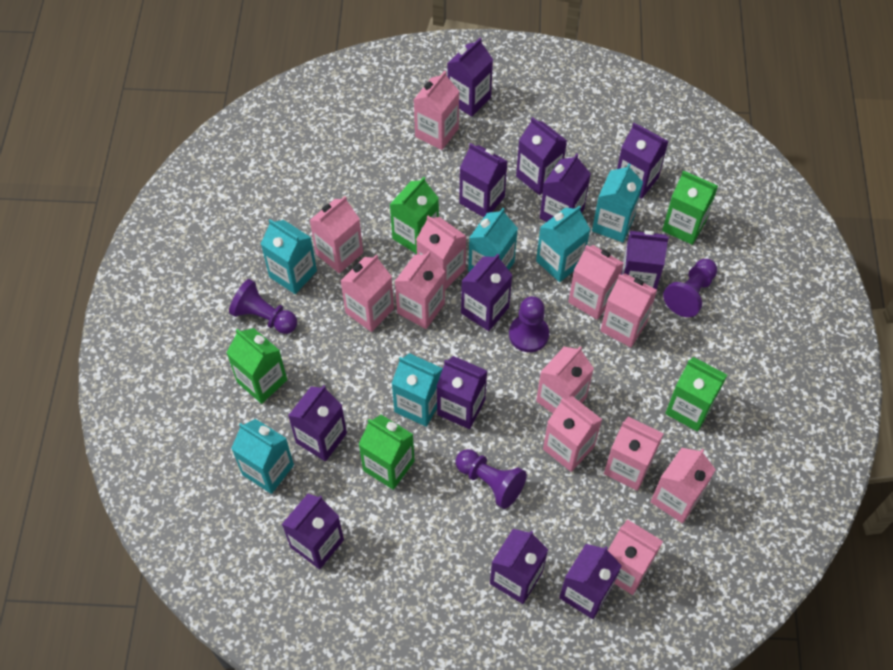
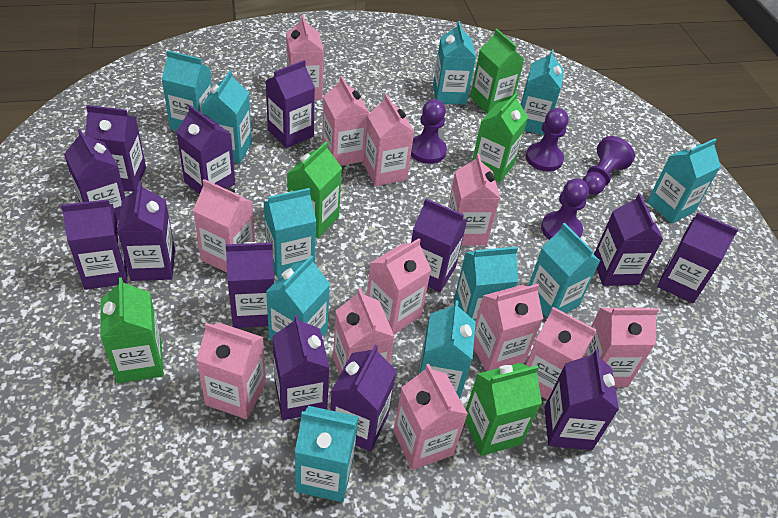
purple carton: 12 -> 13
turquoise carton: 6 -> 11

